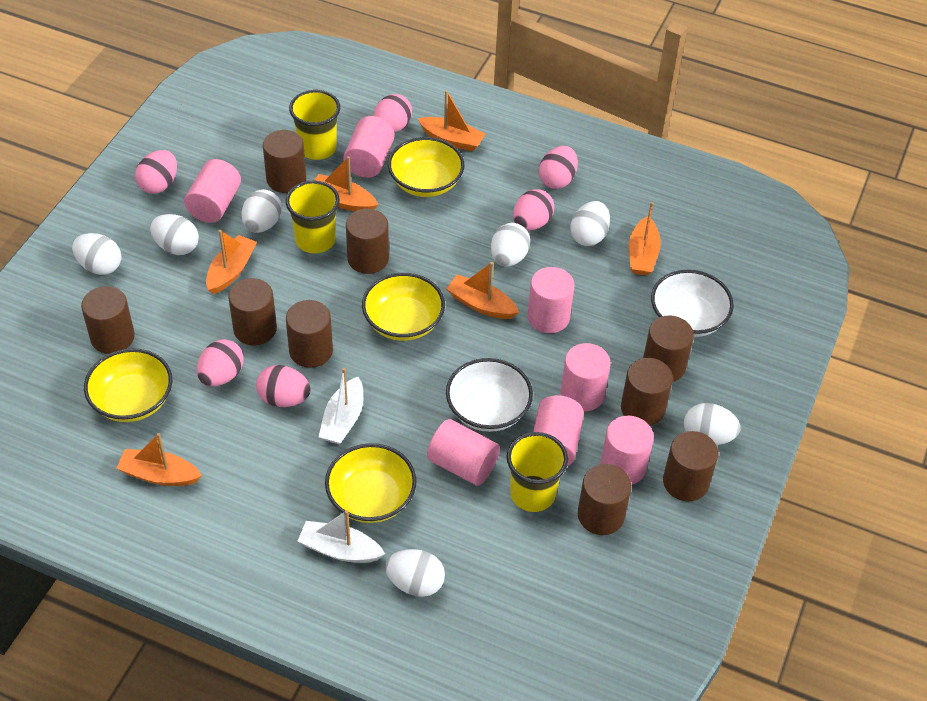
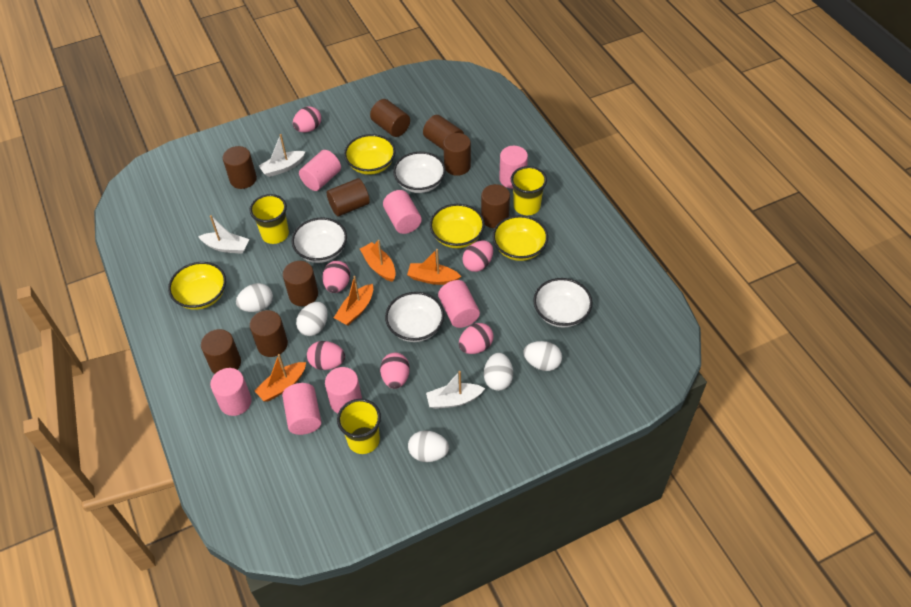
orange boat: 6 -> 4
white boat: 2 -> 3
white bowl: 2 -> 4
white egg: 7 -> 5

